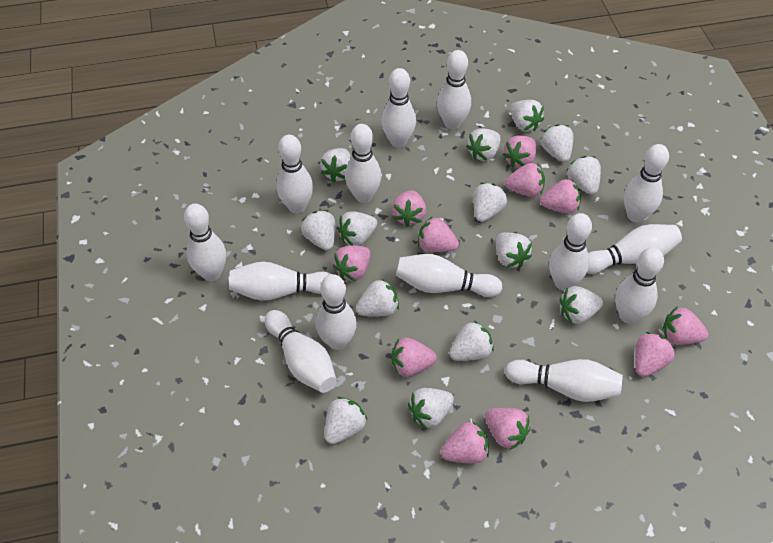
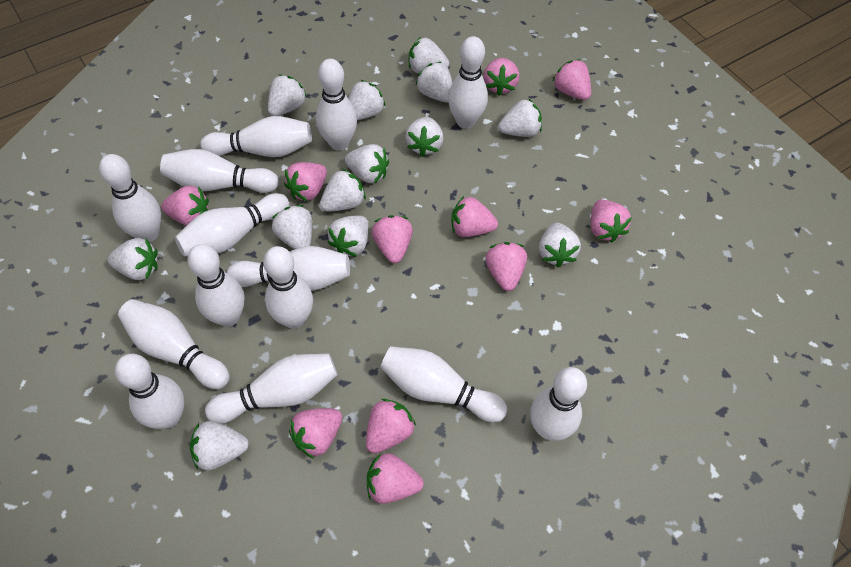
white strawberry: 14 -> 13

